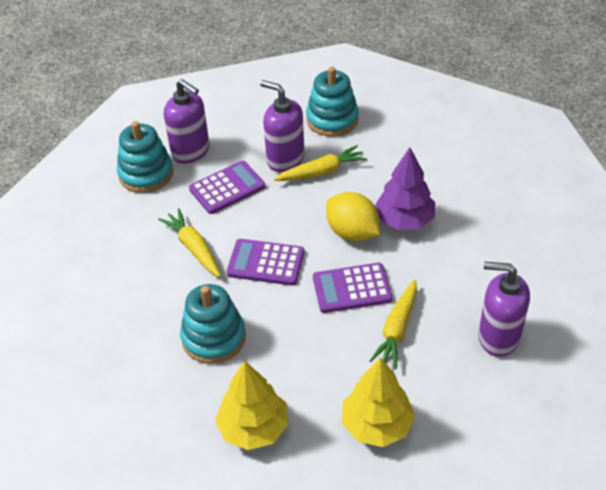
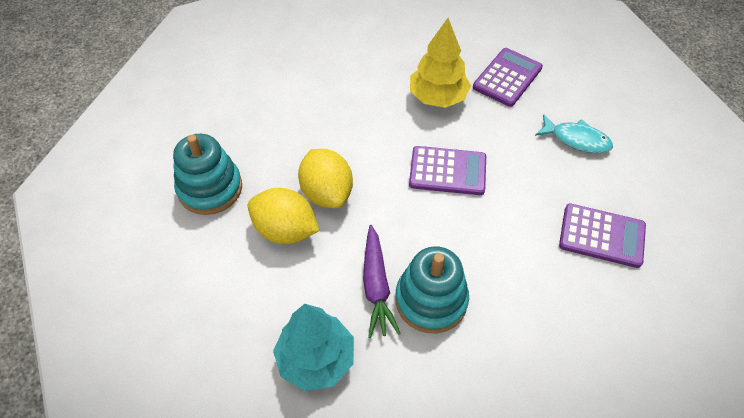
purple carrot: 0 -> 1
purple soap dispenser: 3 -> 0
purple tree: 1 -> 0
turquoise fish: 0 -> 1
turquoise stacking toy: 3 -> 2
turquoise tree: 0 -> 1
yellow carrot: 3 -> 0
yellow lemon: 1 -> 2
yellow tree: 2 -> 1

